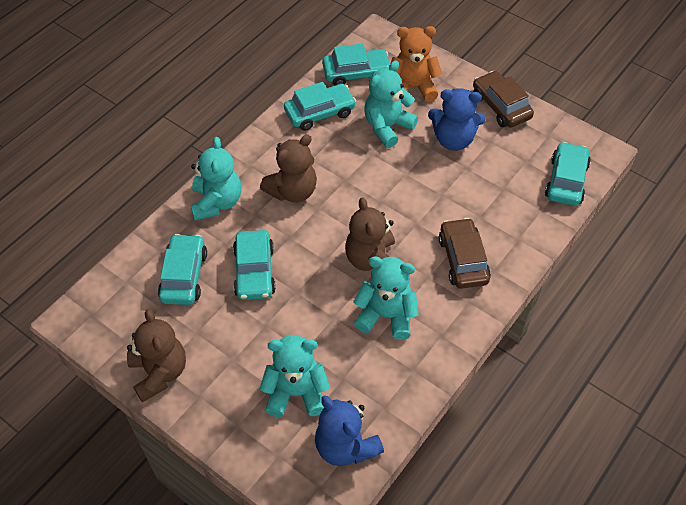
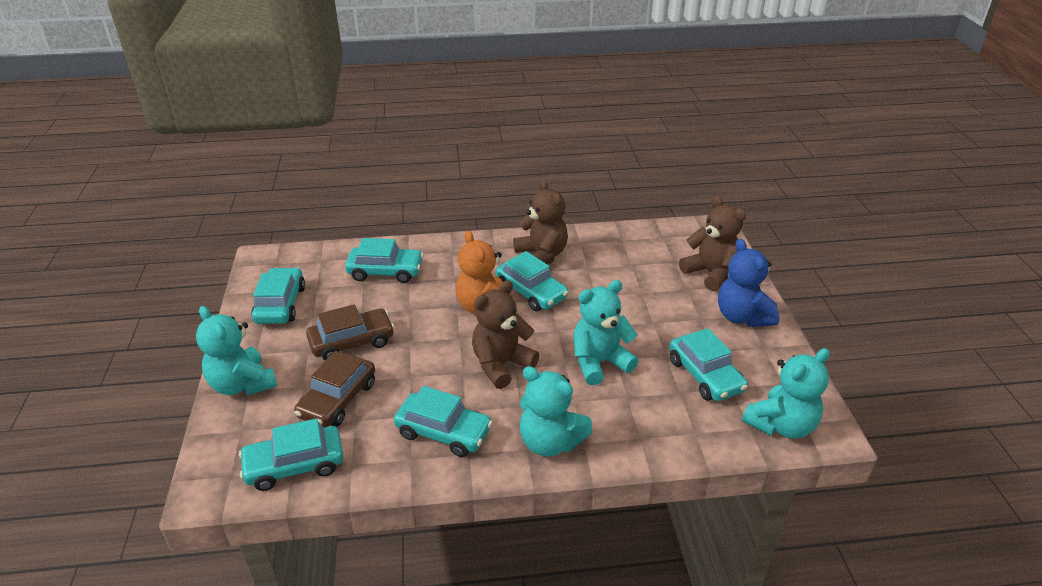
blue teddy bear: 2 -> 1
turquoise car: 5 -> 6

